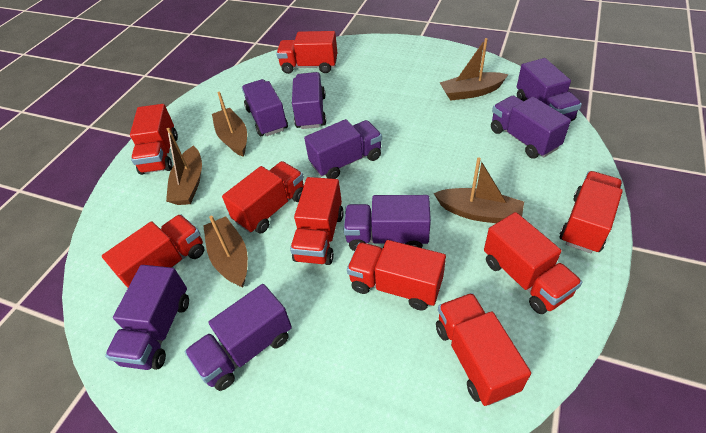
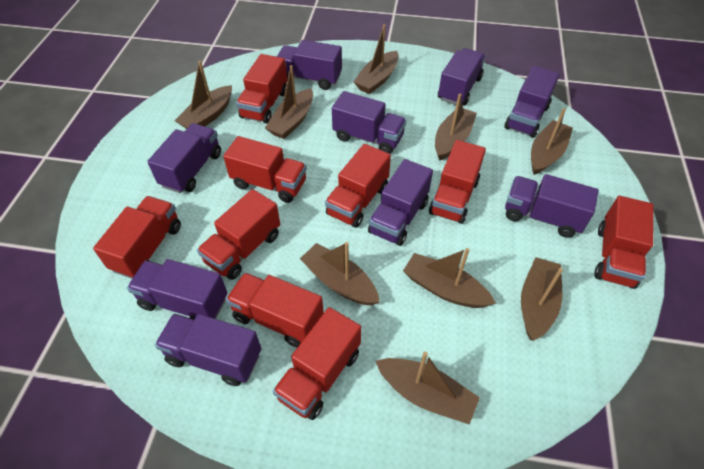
brown boat: 5 -> 9
purple truck: 8 -> 9

